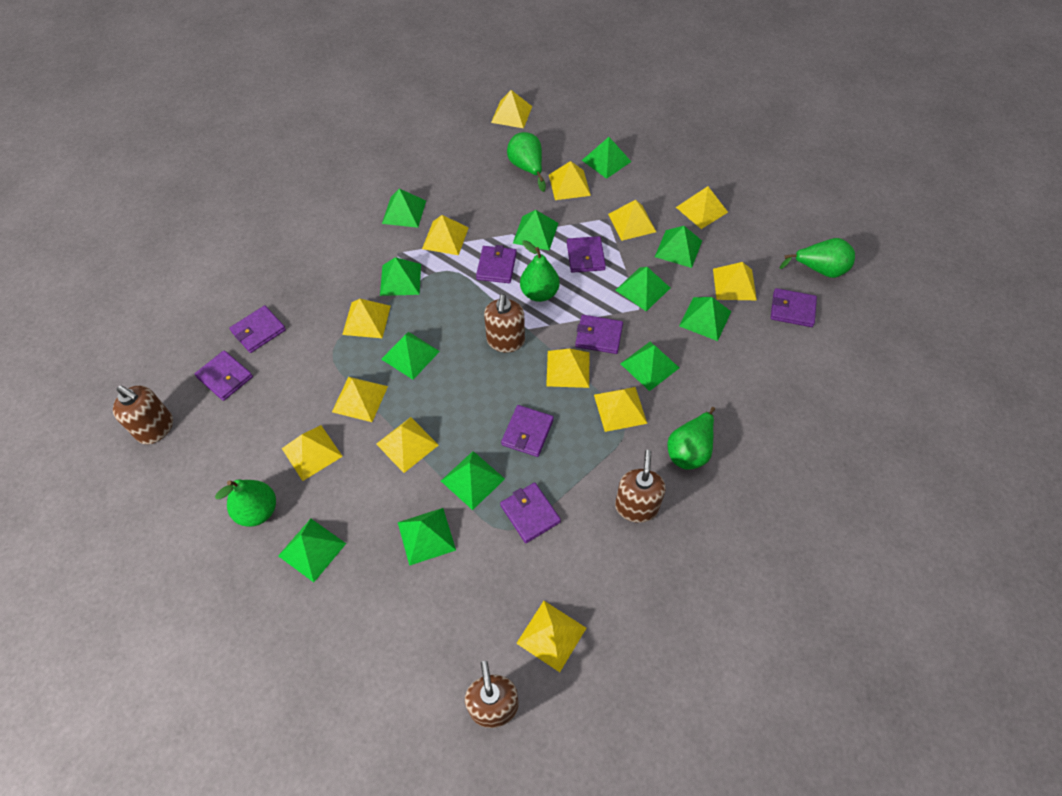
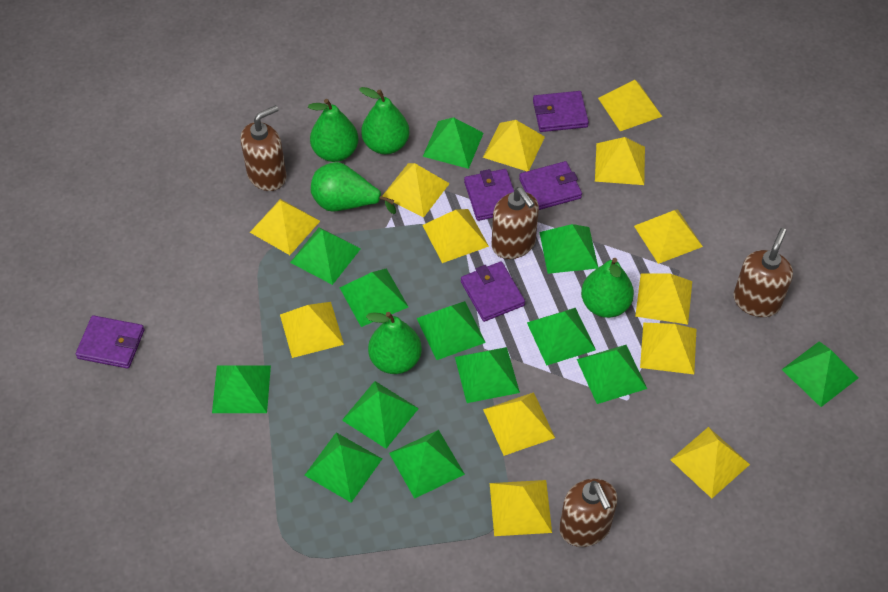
green pyramid: 12 -> 13
purple wallet: 8 -> 5

